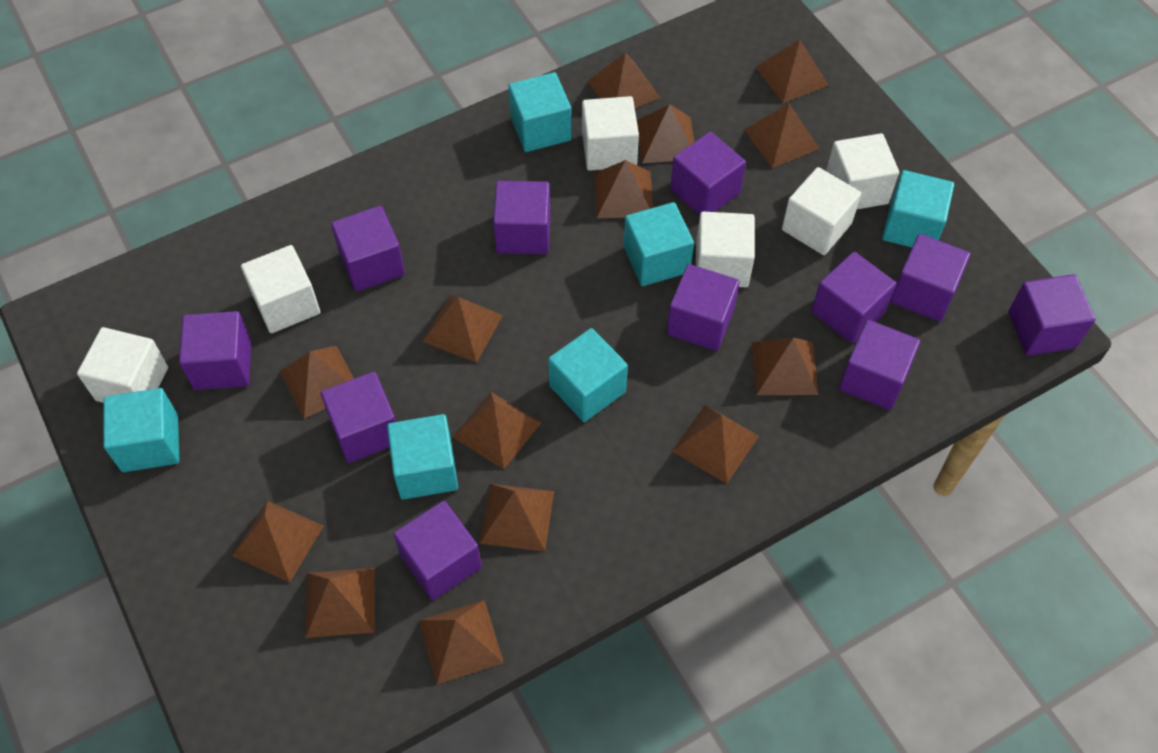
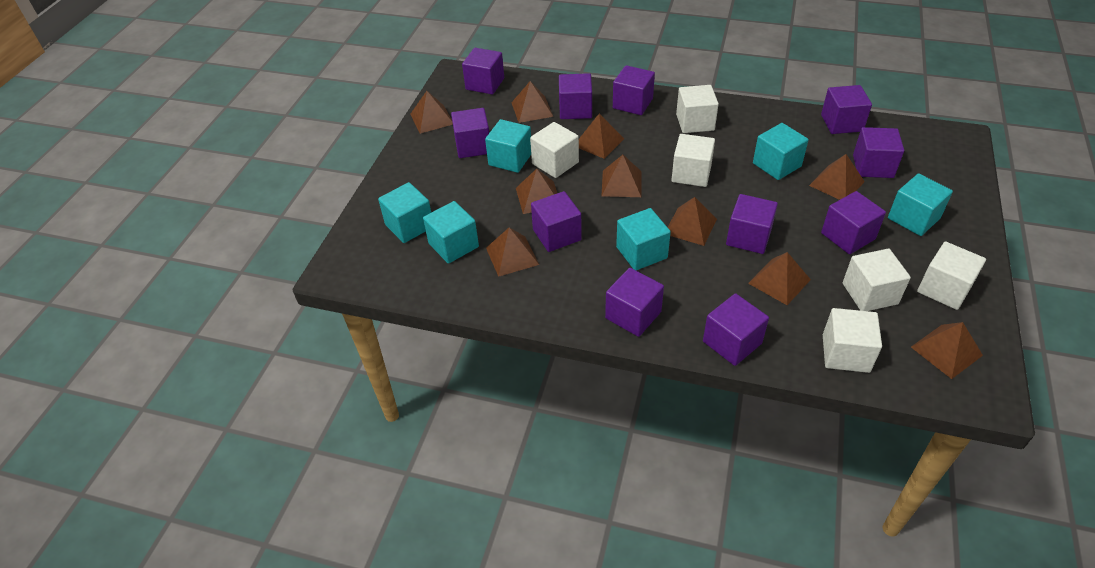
brown pyramid: 14 -> 10

